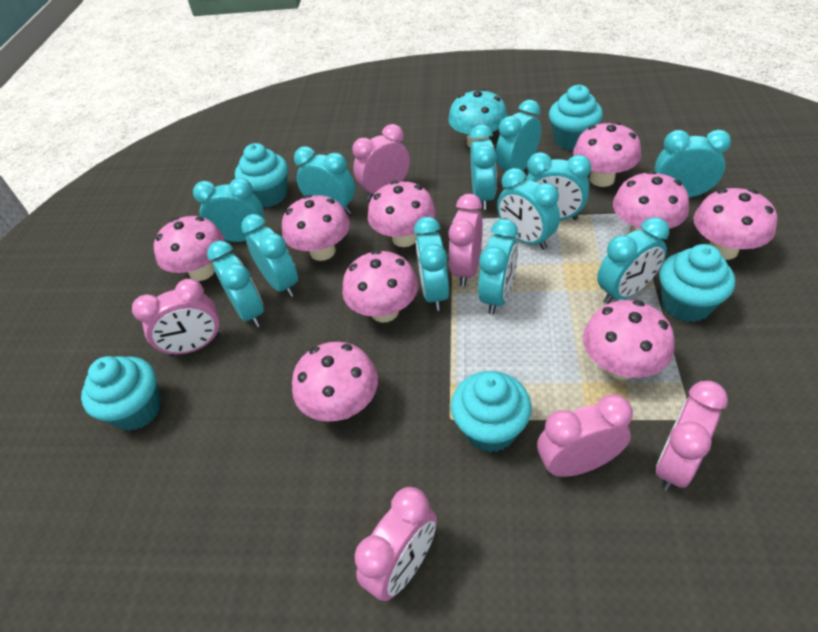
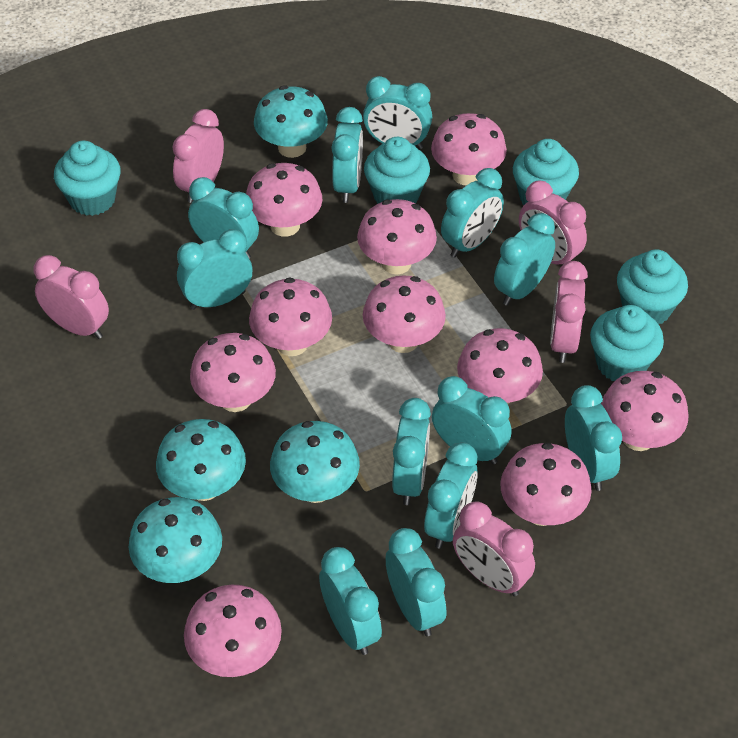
pink clock: 6 -> 5
pink mushroom: 9 -> 10
turquoise mushroom: 1 -> 4

